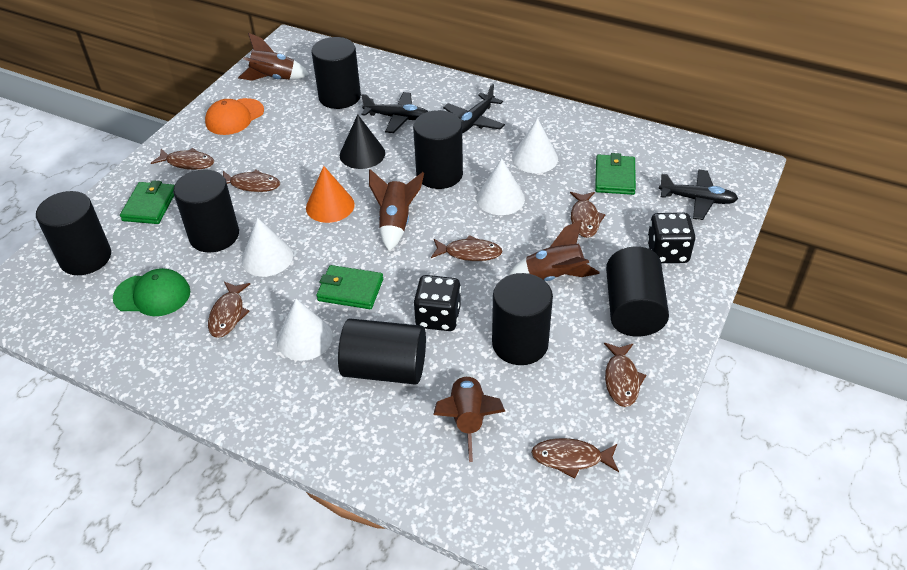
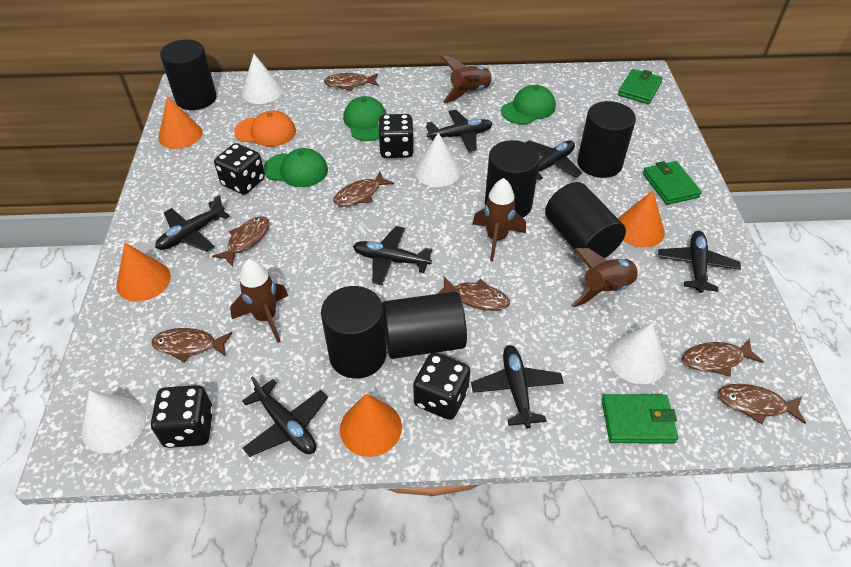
black cone: 1 -> 0
black cylinder: 7 -> 6
black dice: 2 -> 4
black plane: 3 -> 7
green cap: 1 -> 3
orange cone: 1 -> 4

